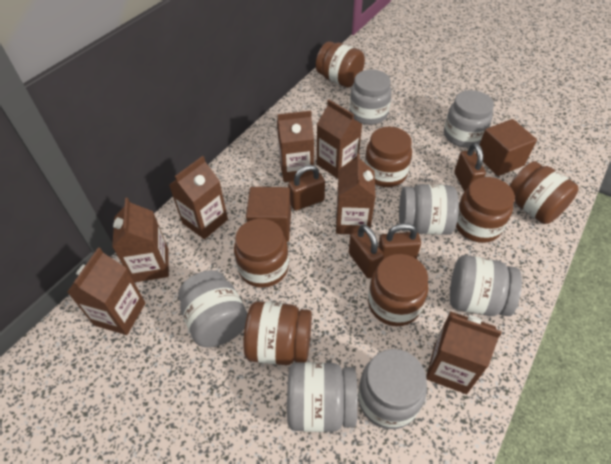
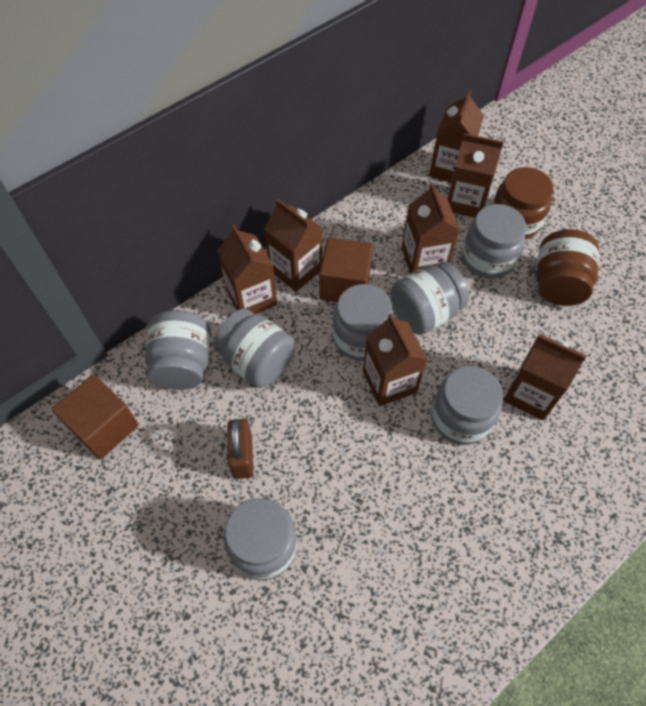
brown jar: 7 -> 2
brown padlock: 4 -> 1

